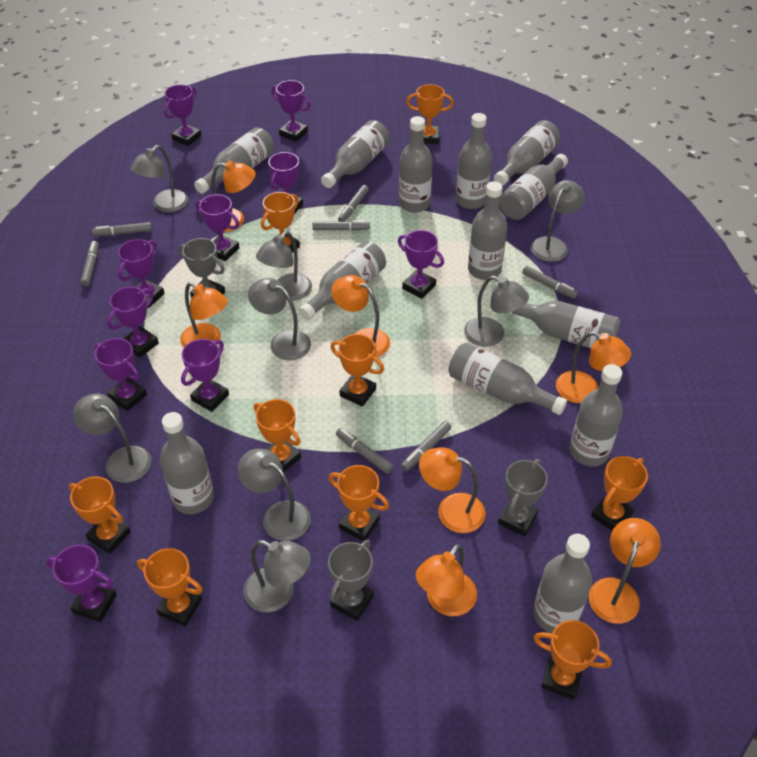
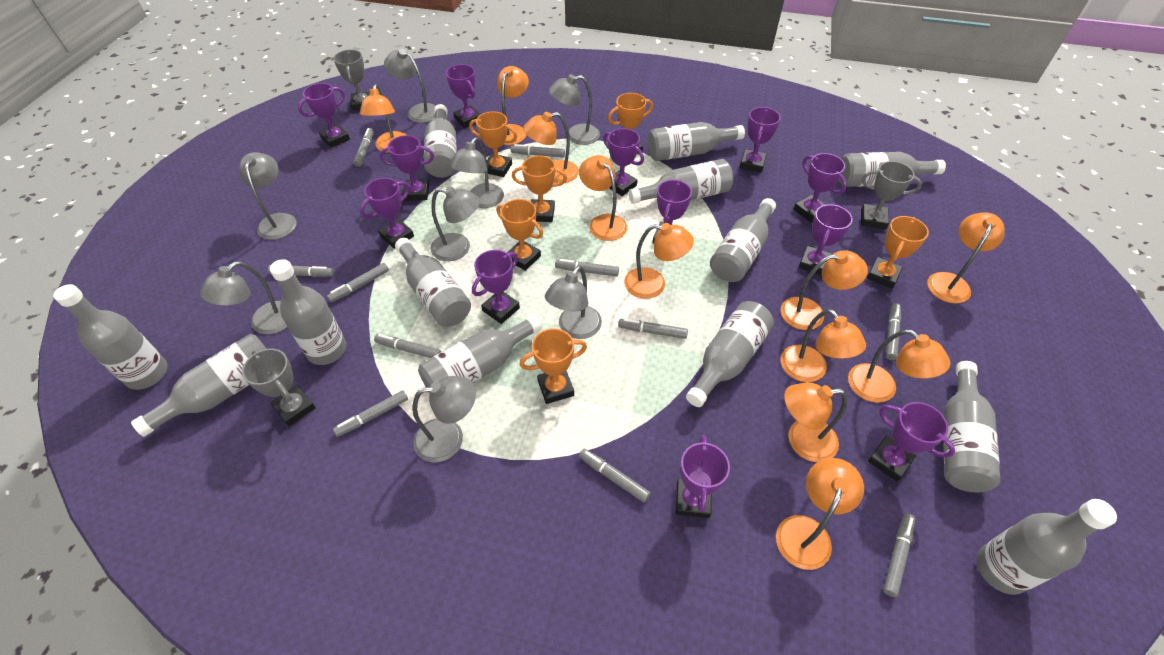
grey marker: 7 -> 11
orange lamp: 7 -> 11
orange trophy: 9 -> 6
purple trophy: 10 -> 12

